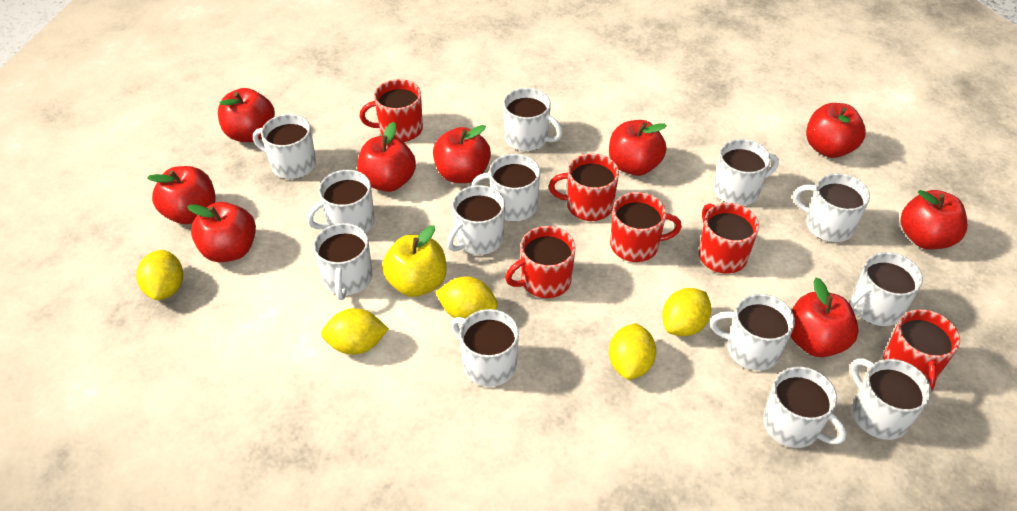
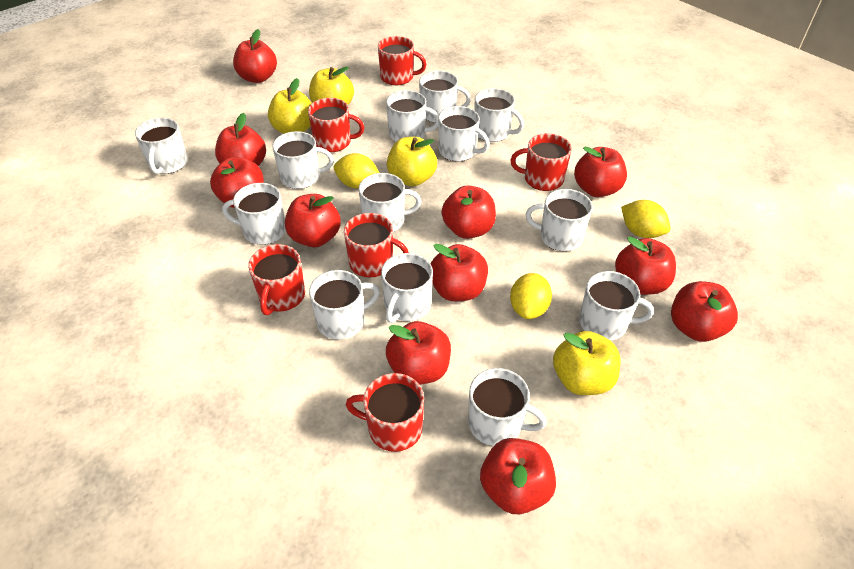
red apple: 9 -> 11
yellow apple: 1 -> 4
yellow lemon: 5 -> 3

